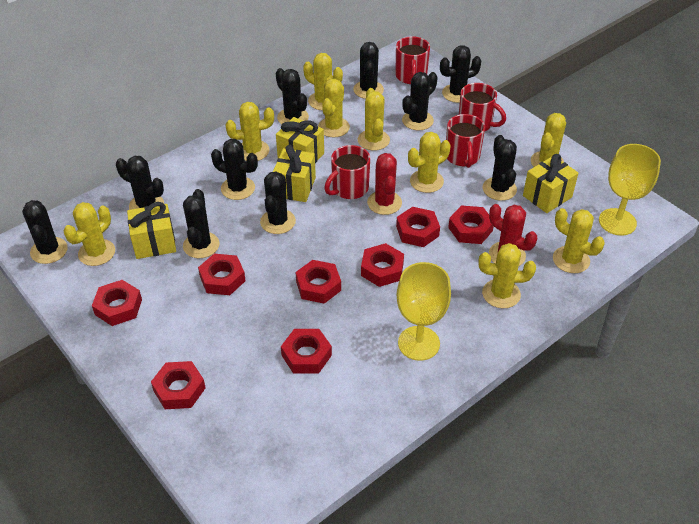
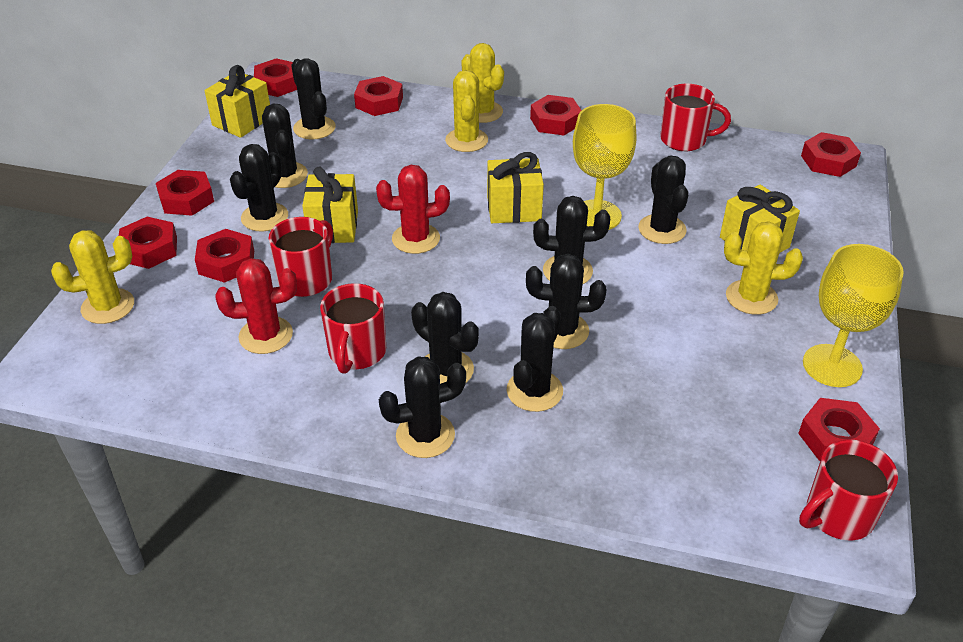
black cactus: 10 -> 9
yellow cactus: 9 -> 4

